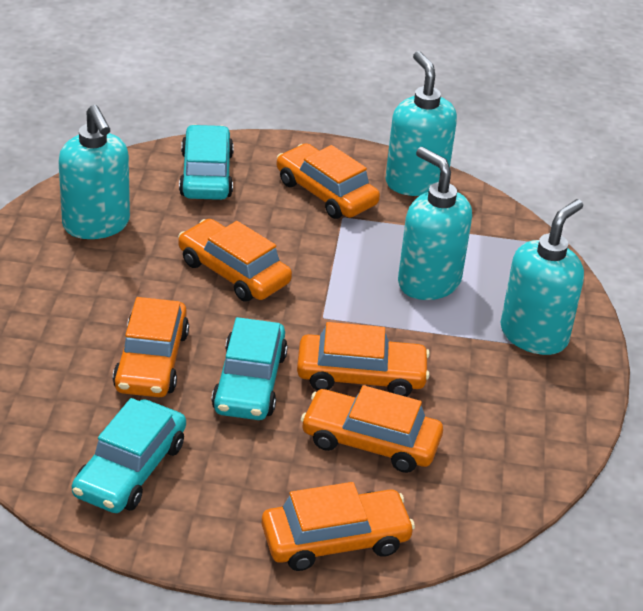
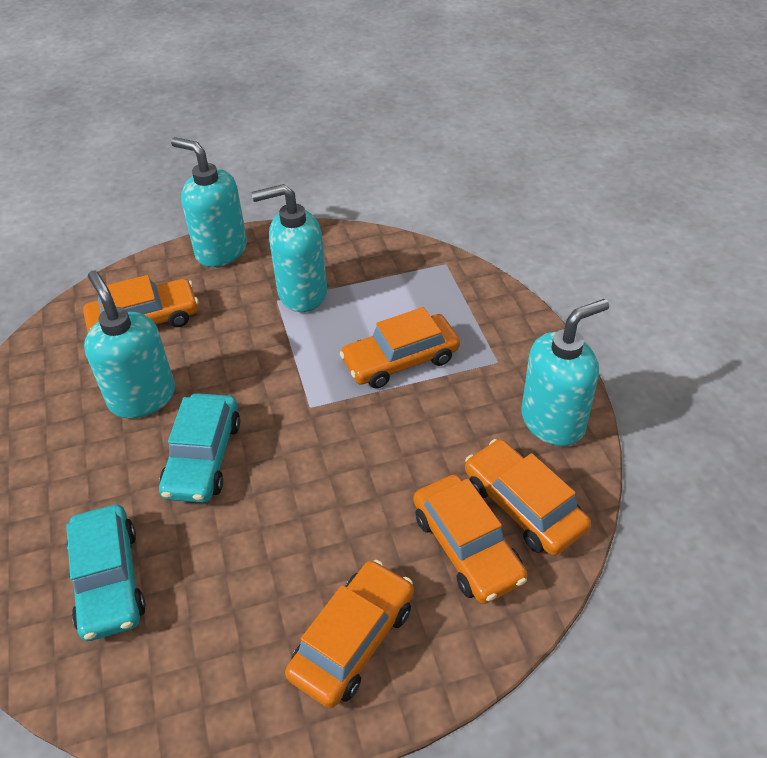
orange car: 6 -> 5
turquoise car: 3 -> 2

